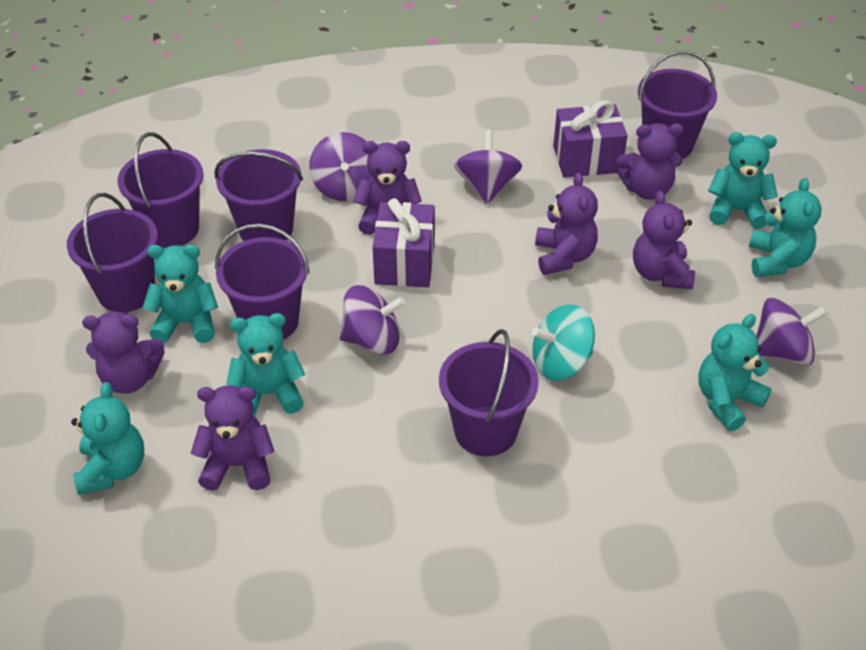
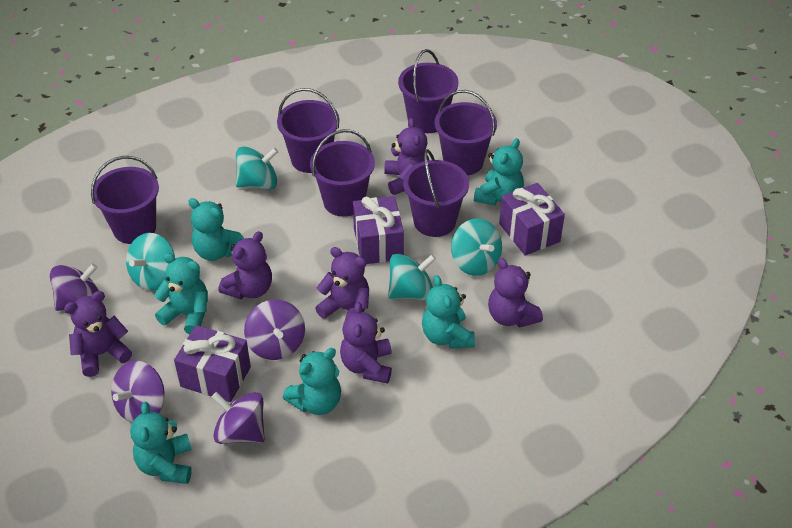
purple gift: 2 -> 3
turquoise spinning top: 1 -> 4

